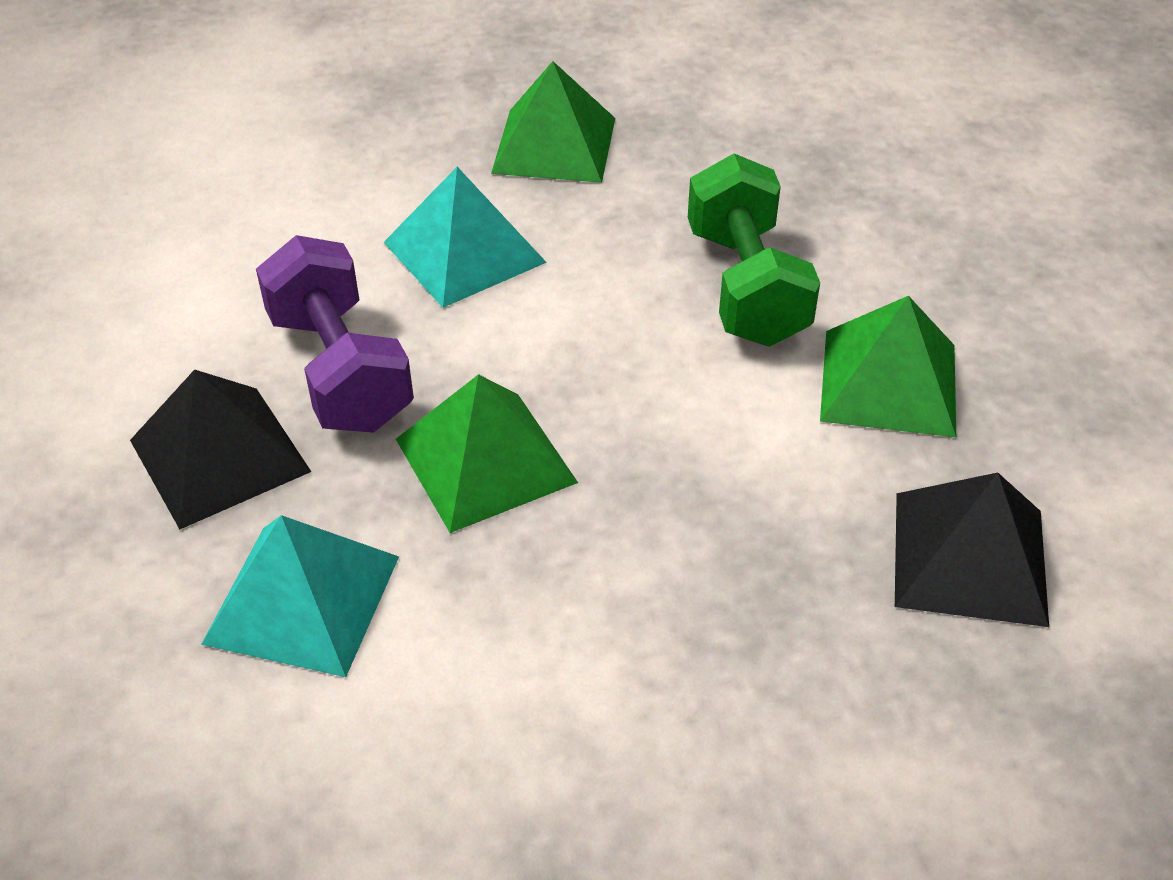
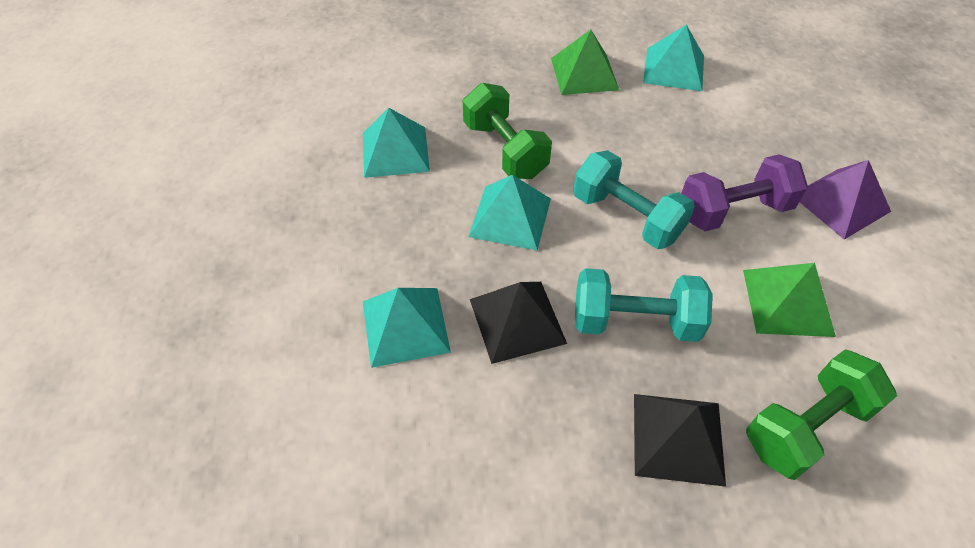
green dumbbell: 1 -> 2
green pyramid: 3 -> 2
purple pyramid: 0 -> 1
turquoise dumbbell: 0 -> 2
turquoise pyramid: 2 -> 4

